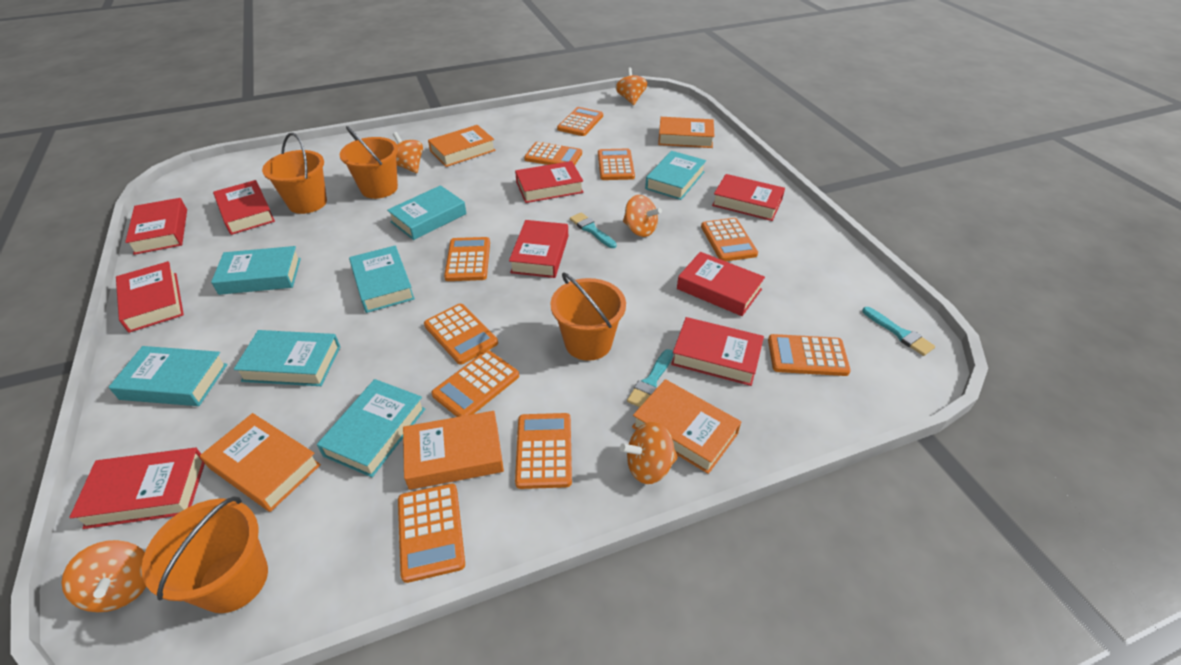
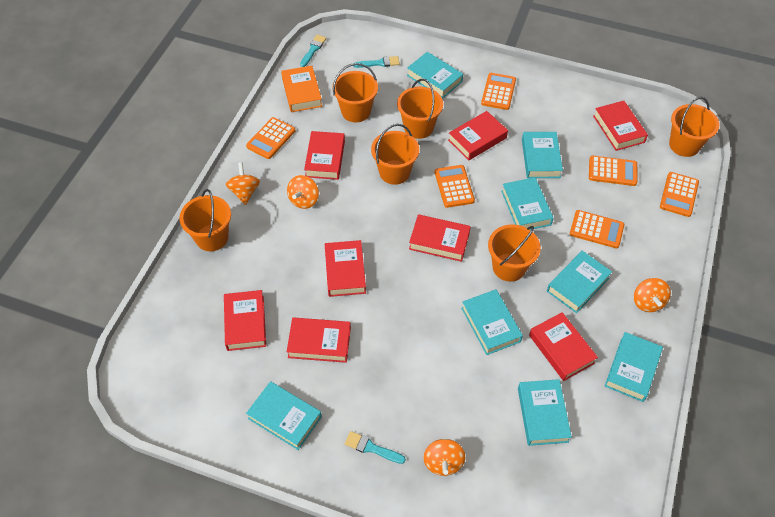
orange book: 5 -> 1
orange bucket: 4 -> 6
orange calculator: 10 -> 6
orange spinning top: 5 -> 4
red book: 9 -> 8
turquoise book: 7 -> 8

